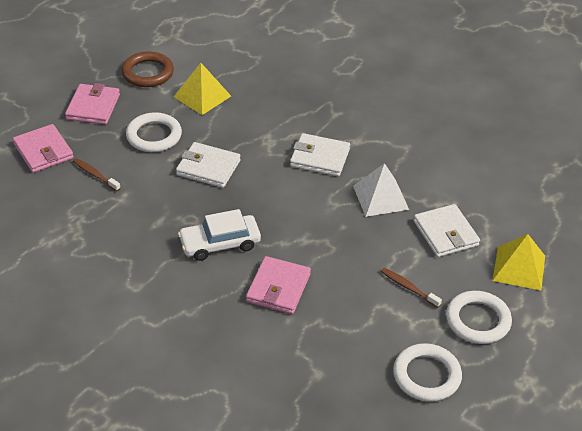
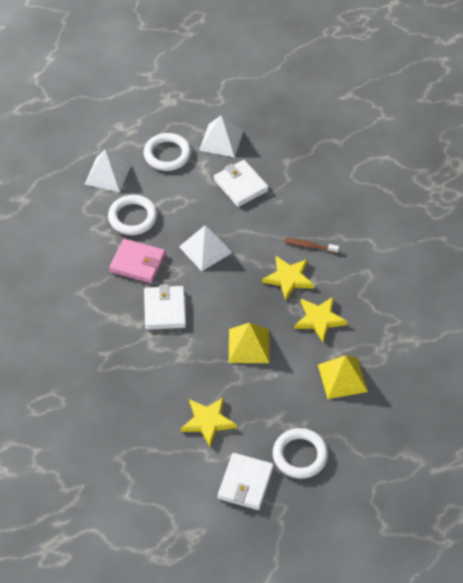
brown ring: 1 -> 0
brown toothbrush: 2 -> 1
pink wallet: 3 -> 1
white car: 1 -> 0
white pyramid: 1 -> 3
yellow star: 0 -> 3

